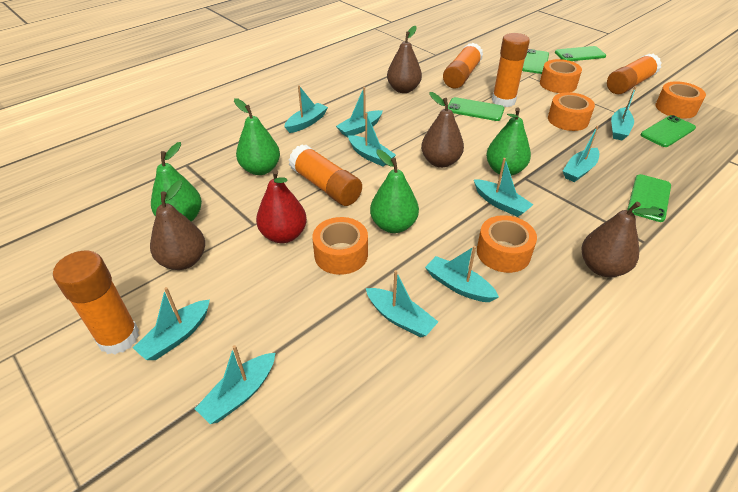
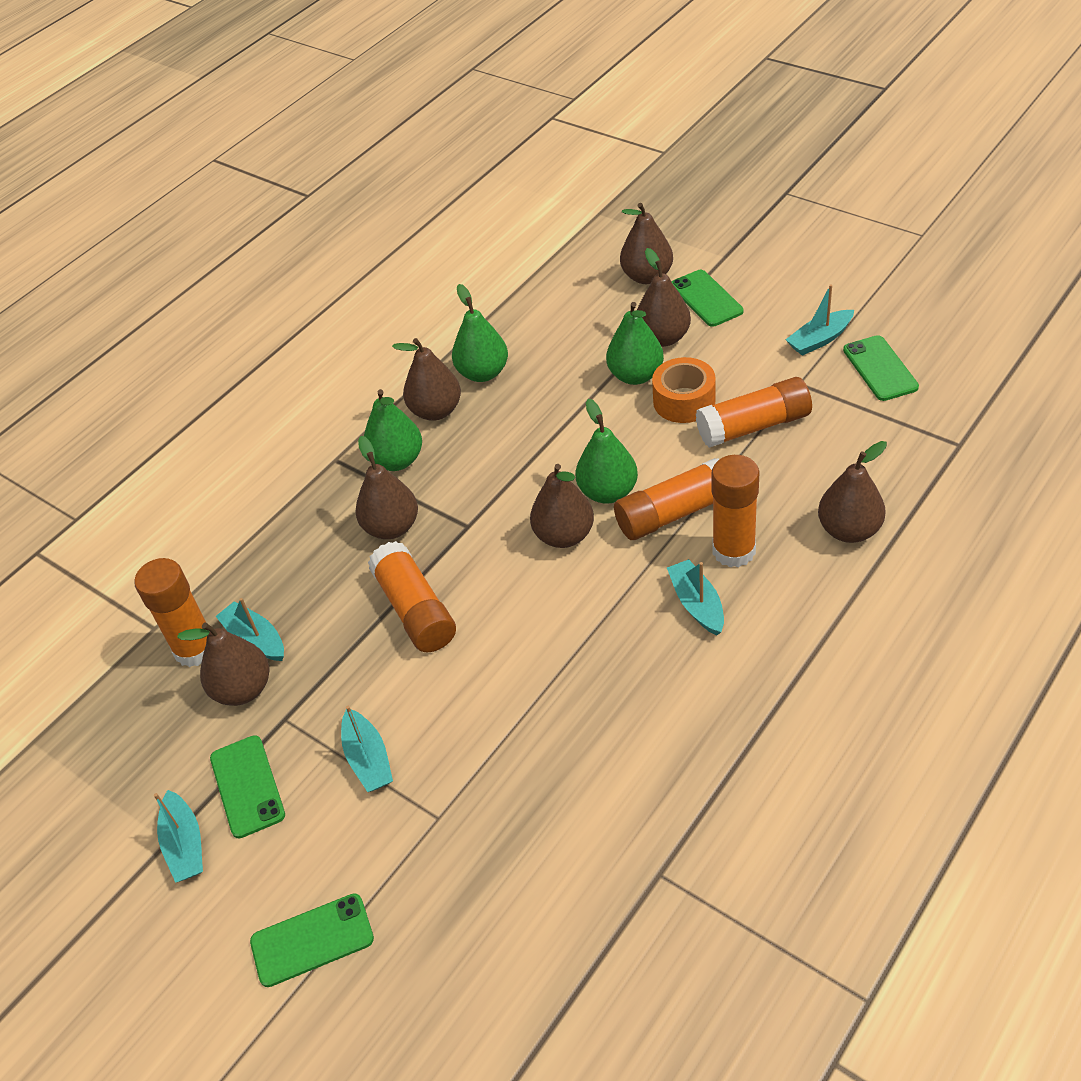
brown pear: 4 -> 7
green phone: 5 -> 4
orange tape: 5 -> 1
red pear: 1 -> 0
turquoise boat: 10 -> 5

